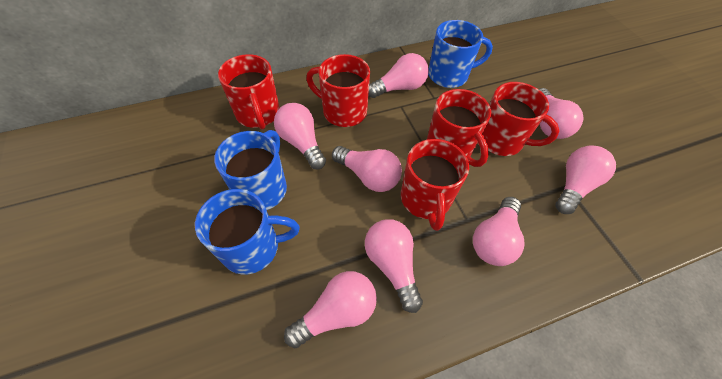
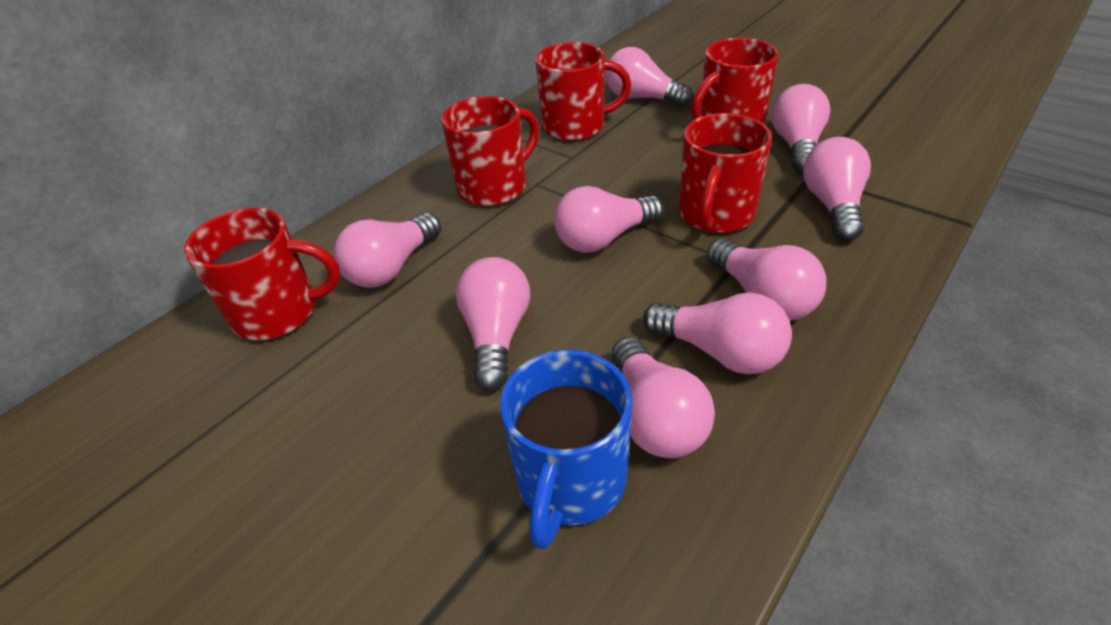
blue mug: 3 -> 1
pink light bulb: 8 -> 9

